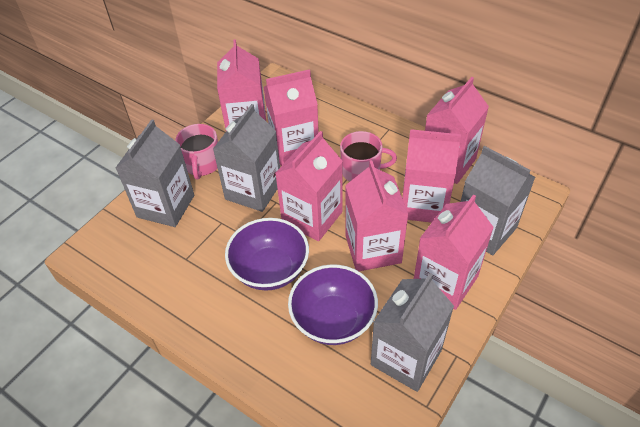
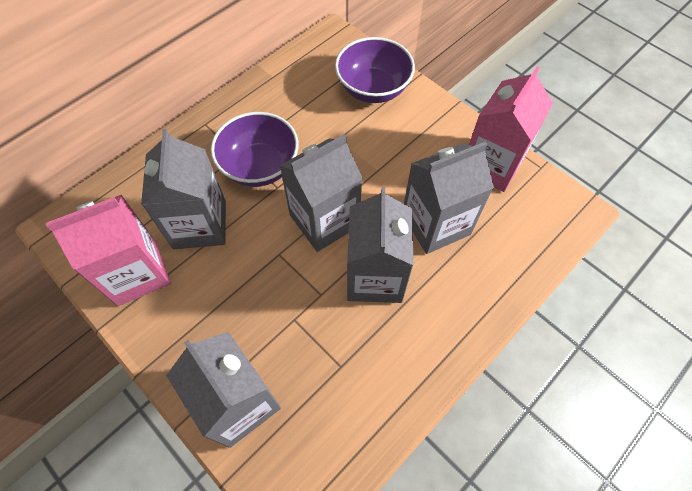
grey carton: 4 -> 5
pink carton: 7 -> 2
pink mug: 2 -> 0

